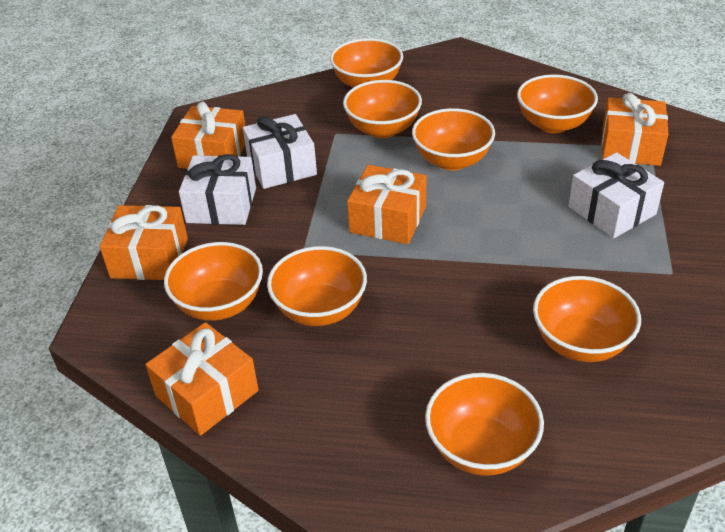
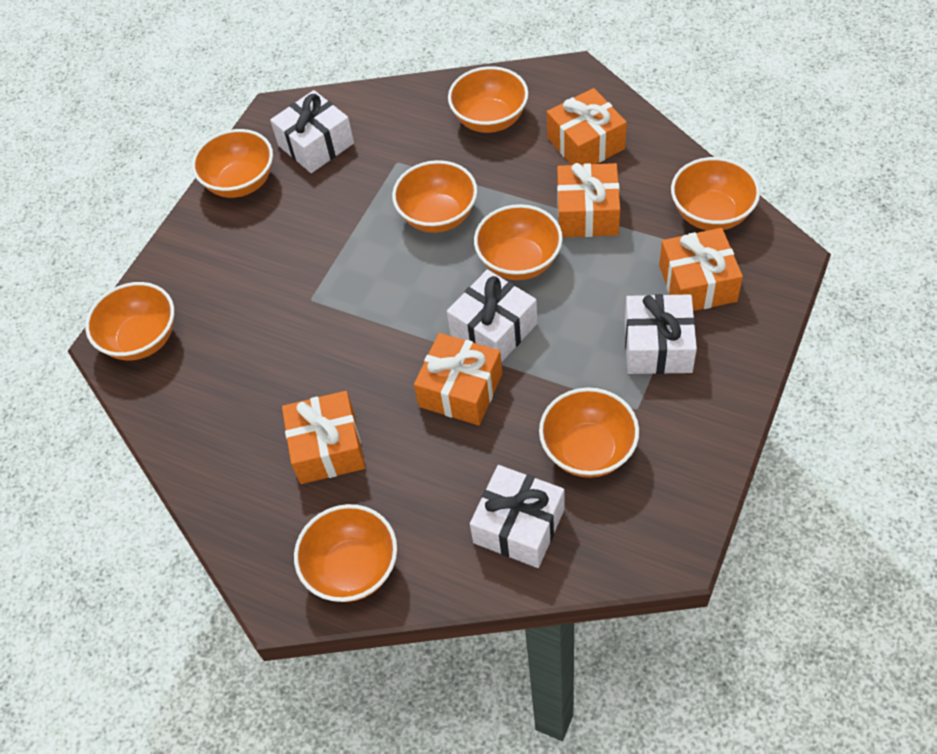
white gift: 3 -> 4

